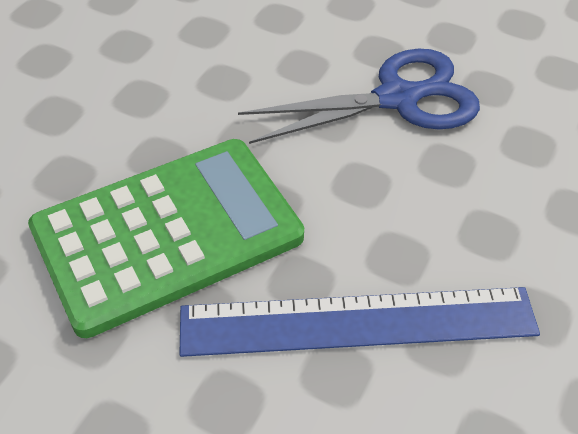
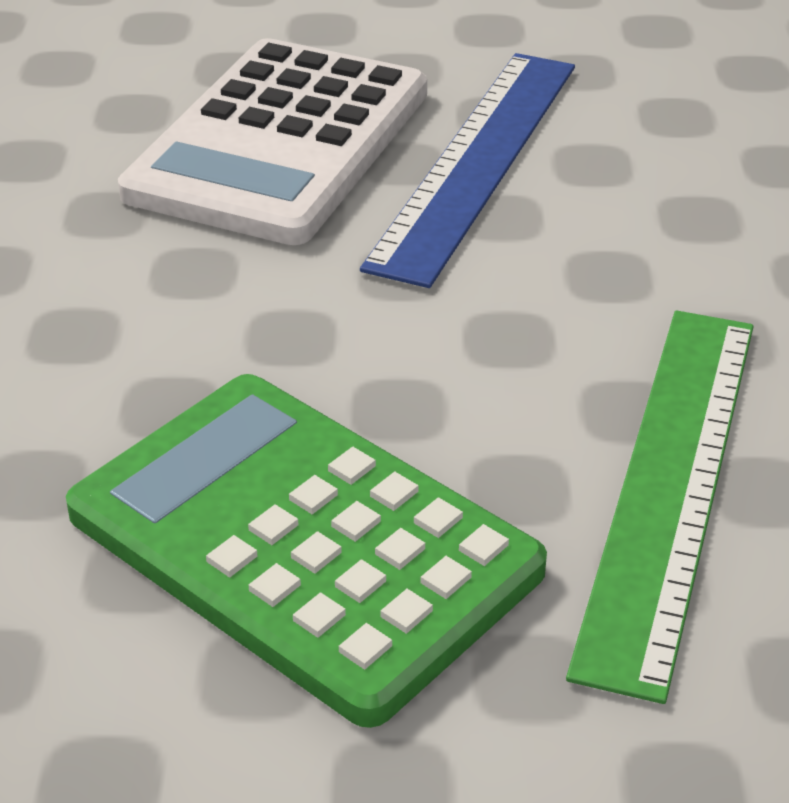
blue scissors: 1 -> 0
green ruler: 0 -> 1
white calculator: 0 -> 1

